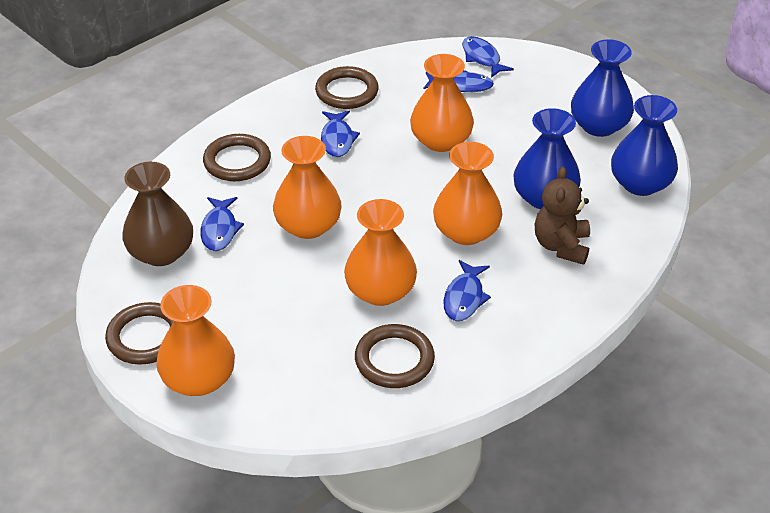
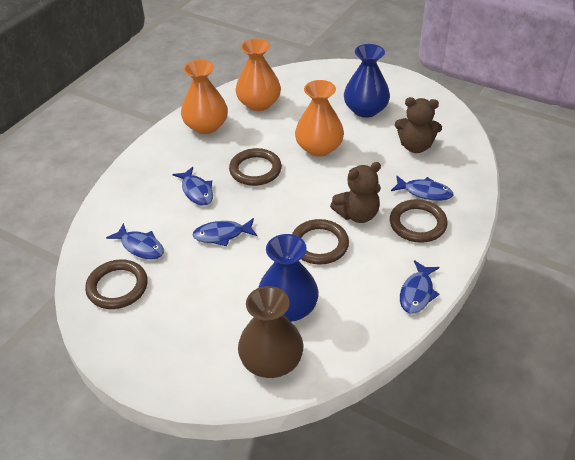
blue vase: 3 -> 2
brown teddy bear: 1 -> 2
orange vase: 5 -> 3

